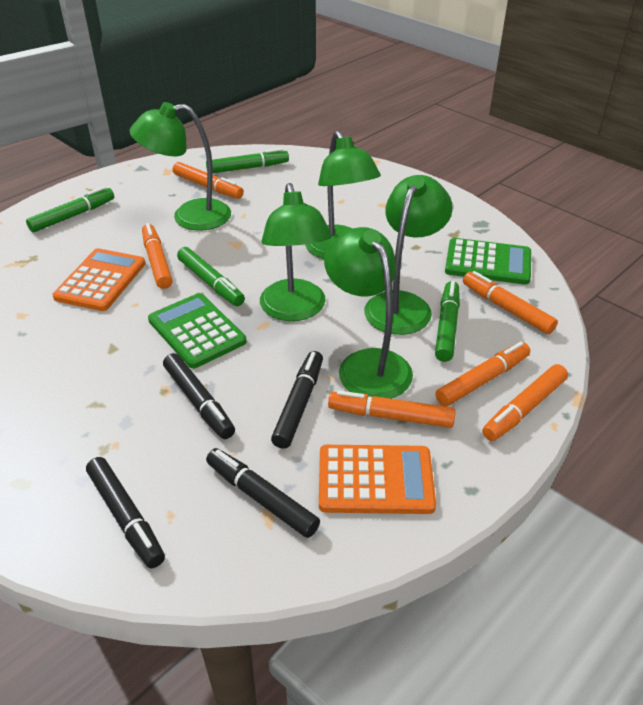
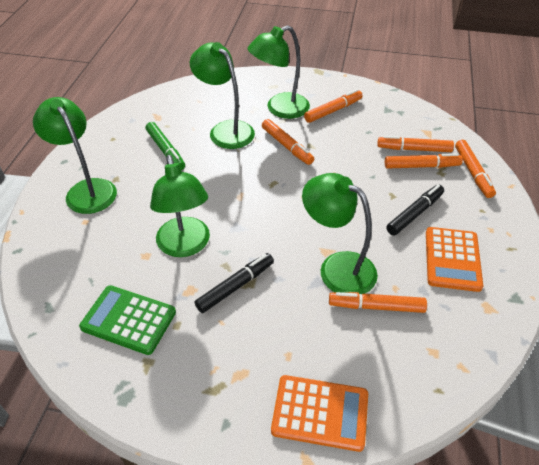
black marker: 4 -> 2
green calculator: 2 -> 1
green marker: 4 -> 1

